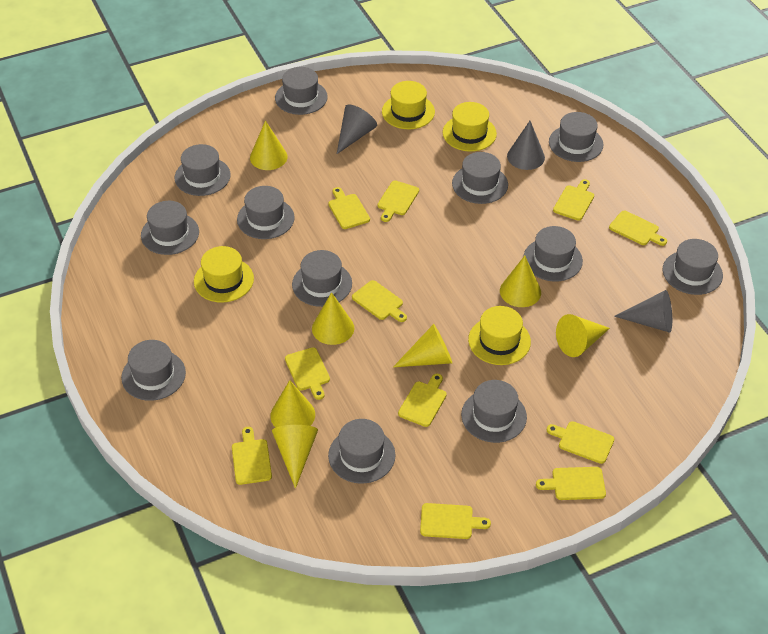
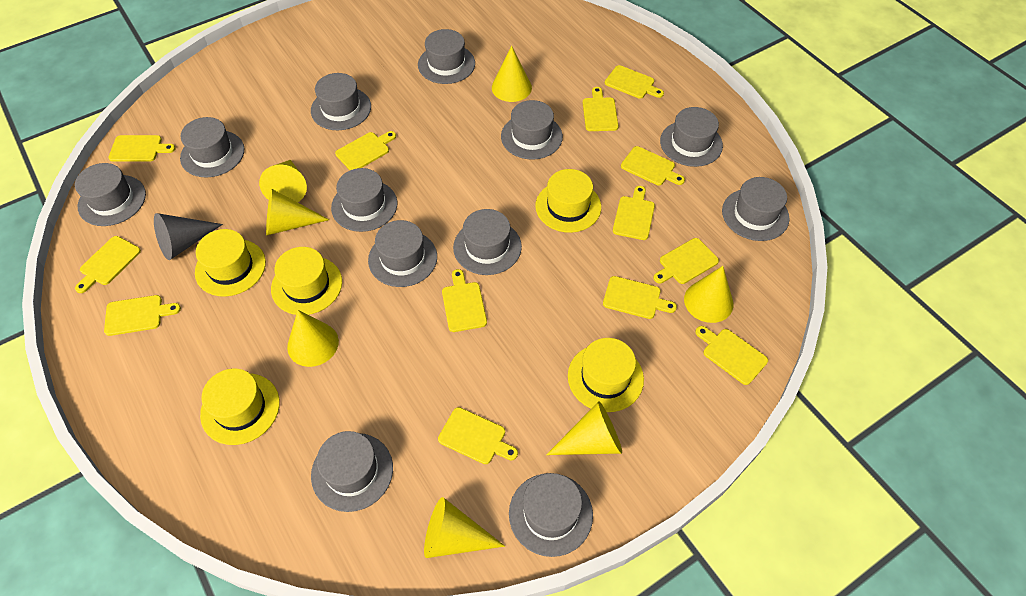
grey cone: 3 -> 1
yellow cutting board: 11 -> 13
yellow hat: 4 -> 5

